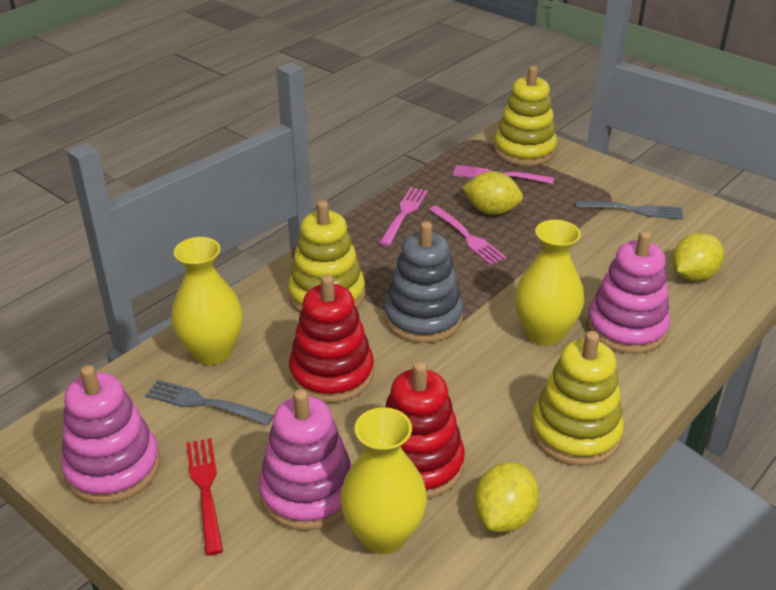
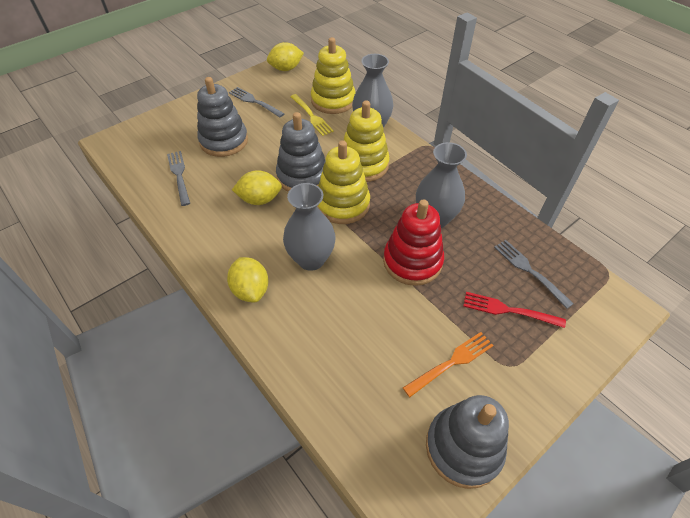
grey fork: 2 -> 3
grey stacking toy: 1 -> 3
grey vase: 0 -> 3
orange fork: 0 -> 1
pink fork: 3 -> 0
pink stacking toy: 3 -> 0
red stacking toy: 2 -> 1
yellow fork: 0 -> 1
yellow vase: 3 -> 0

